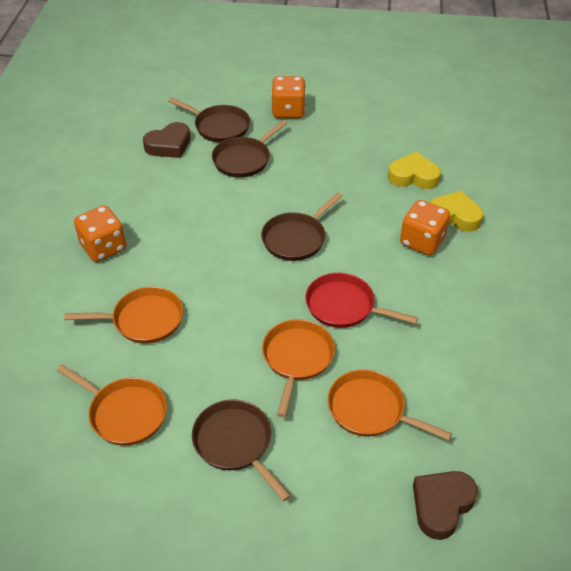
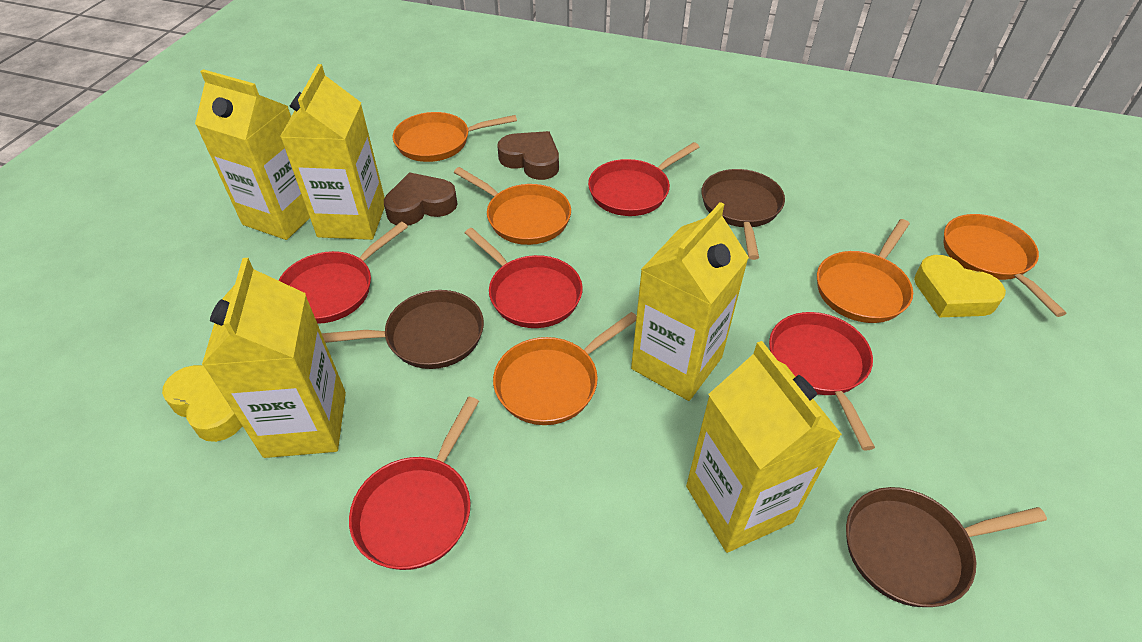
brown pan: 4 -> 3
orange dice: 3 -> 0
orange pan: 4 -> 5
red pan: 1 -> 5
yellow carton: 0 -> 5

